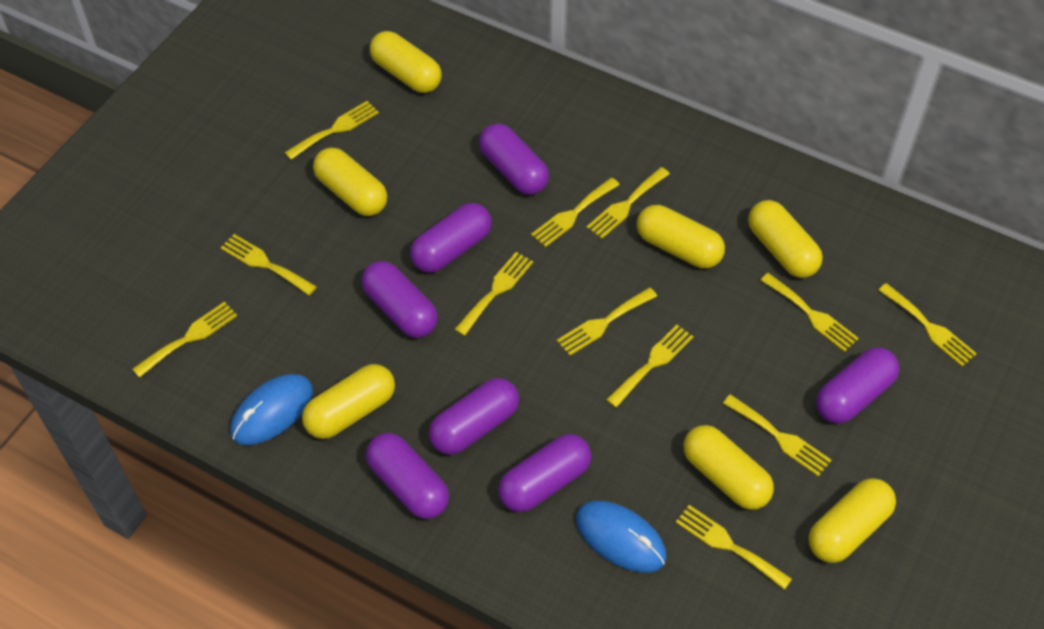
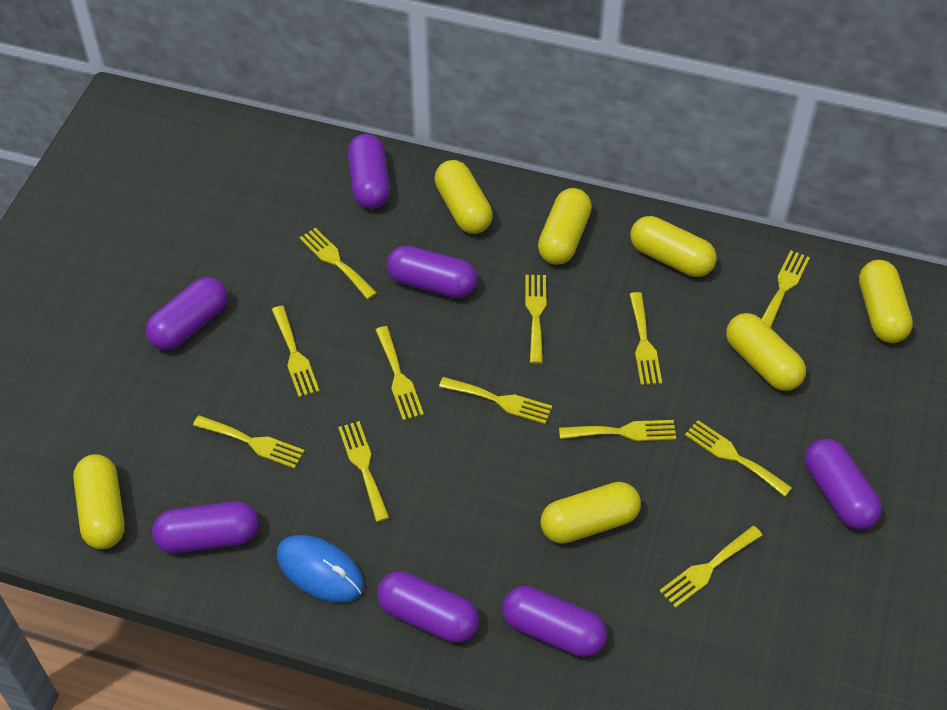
blue mouse: 2 -> 1

